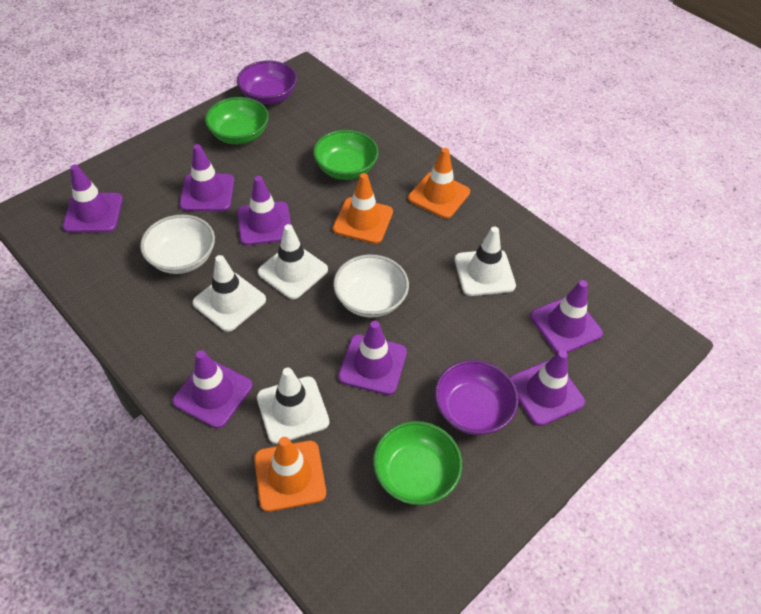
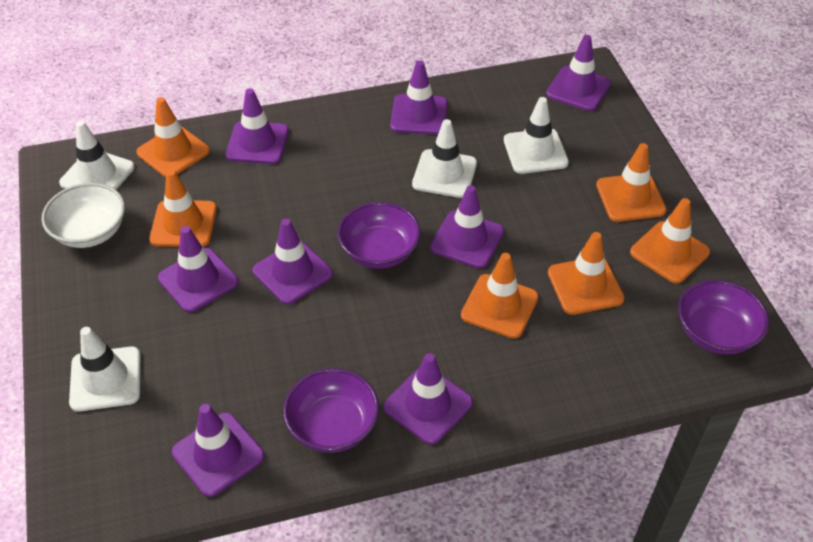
green bowl: 3 -> 0
orange traffic cone: 3 -> 6
purple bowl: 2 -> 3
purple traffic cone: 7 -> 8
white bowl: 2 -> 1

